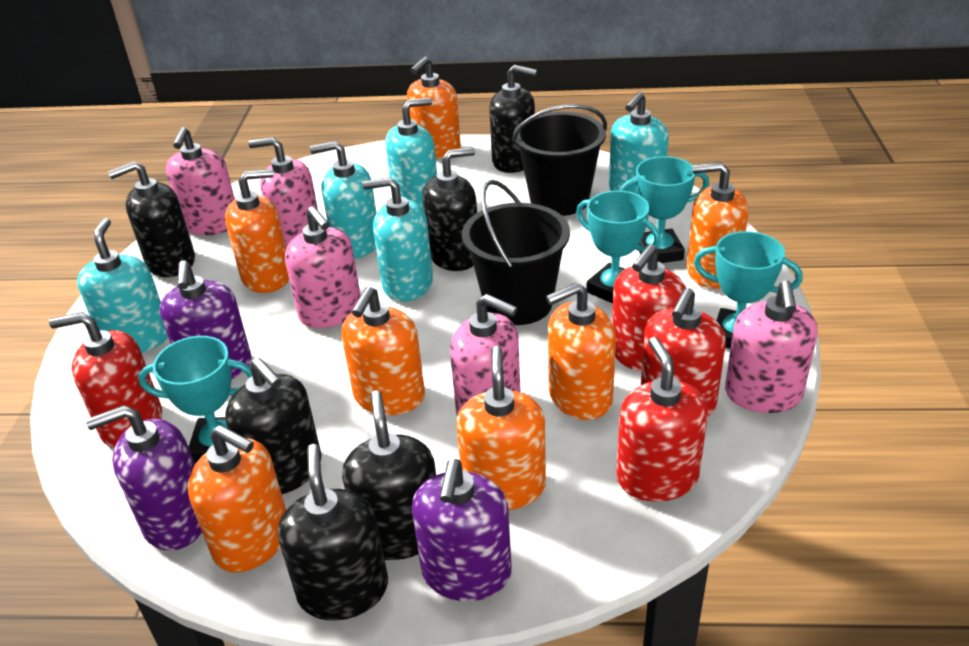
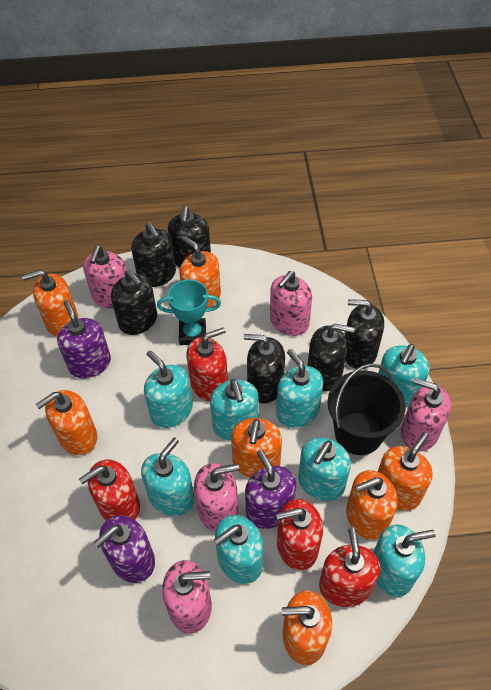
black bucket: 2 -> 1
turquoise soap dispenser: 5 -> 8
turquoise trophy: 4 -> 1

